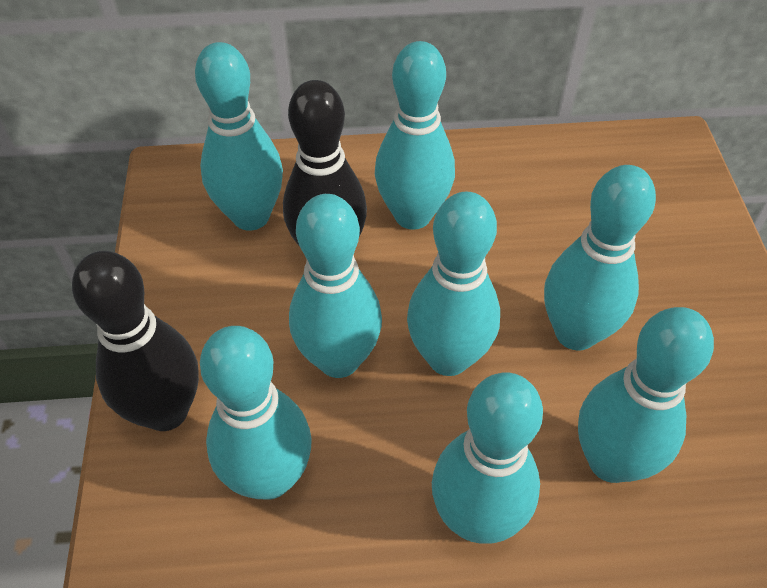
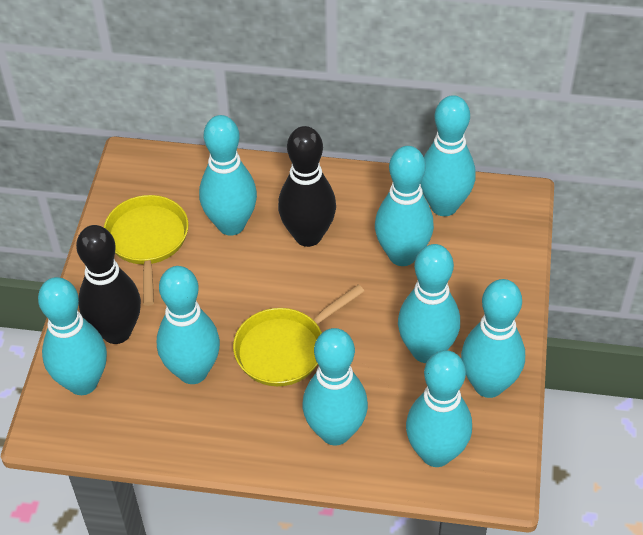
turquoise bowling pin: 8 -> 9
yellow pan: 0 -> 2

